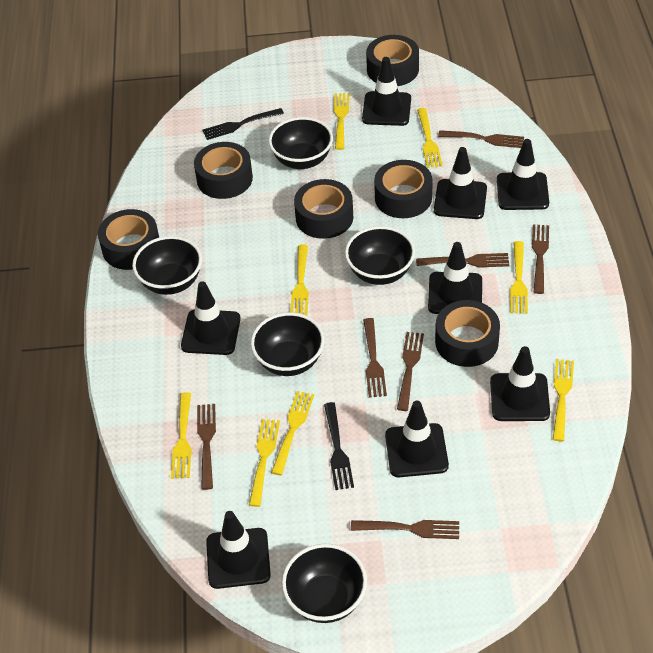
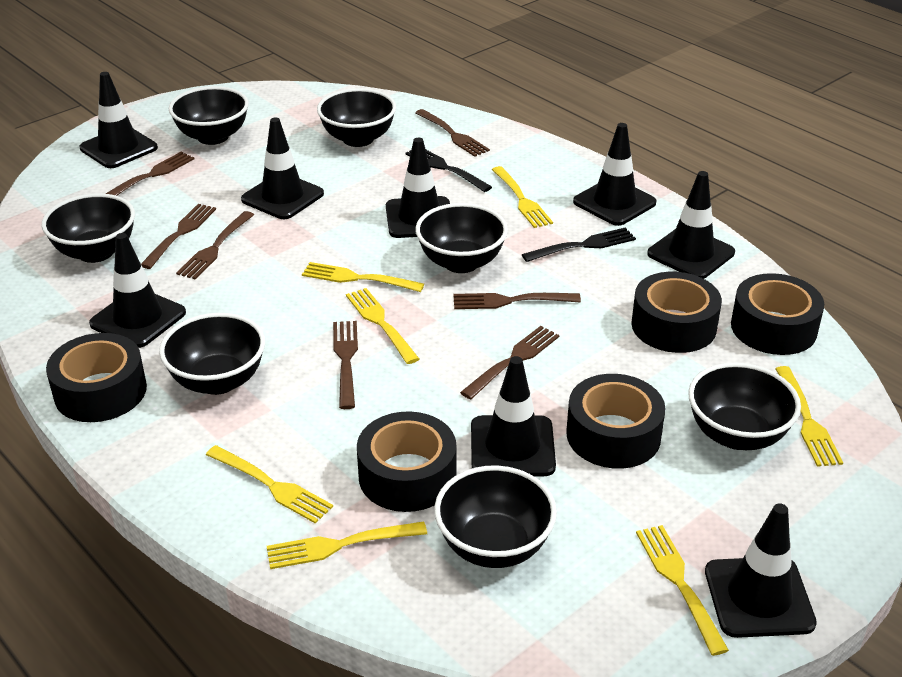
black bowl: 5 -> 7
black tape: 6 -> 5
yellow fork: 8 -> 7

